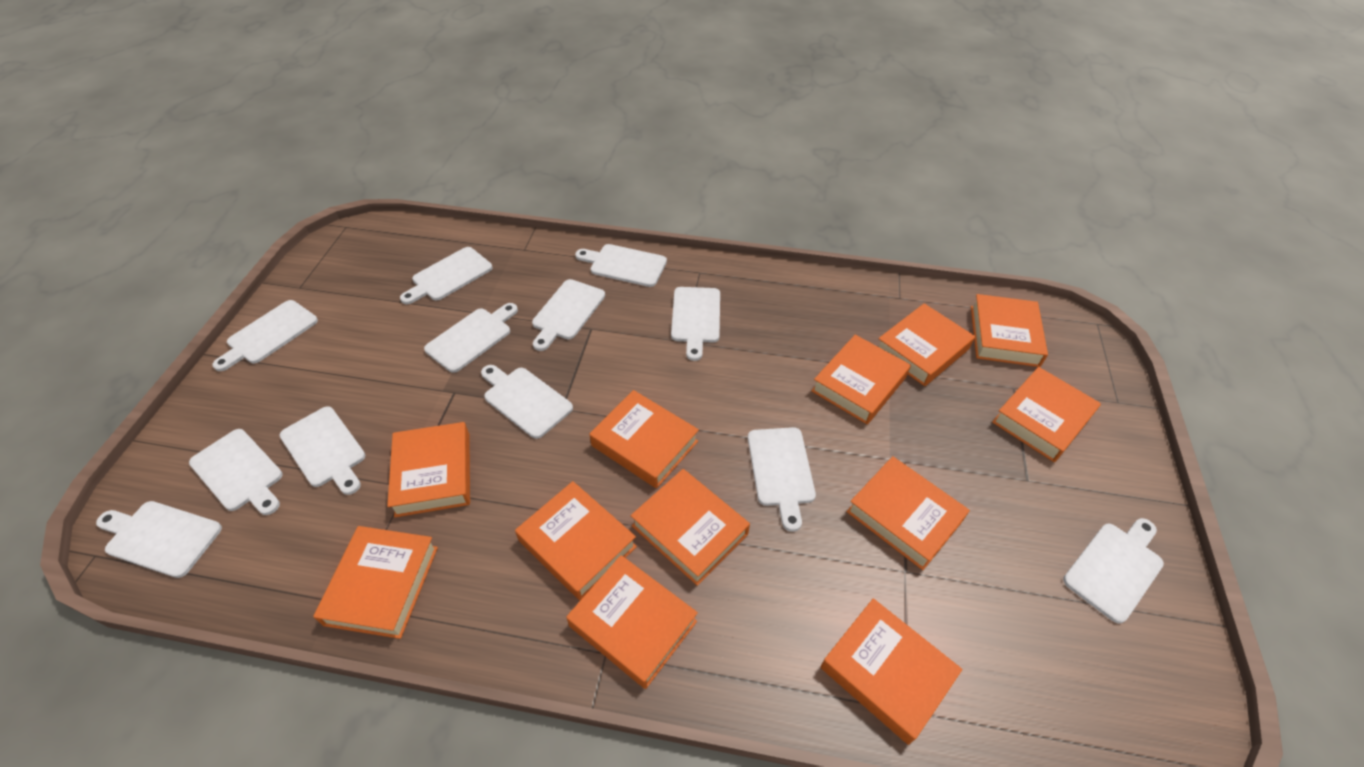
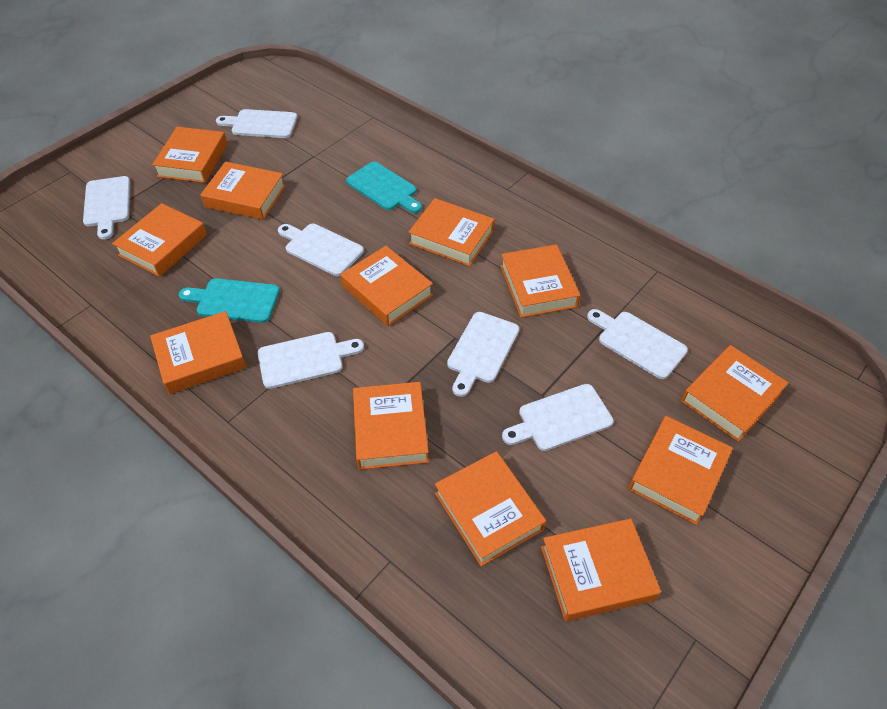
turquoise cutting board: 0 -> 2
white cutting board: 12 -> 7

